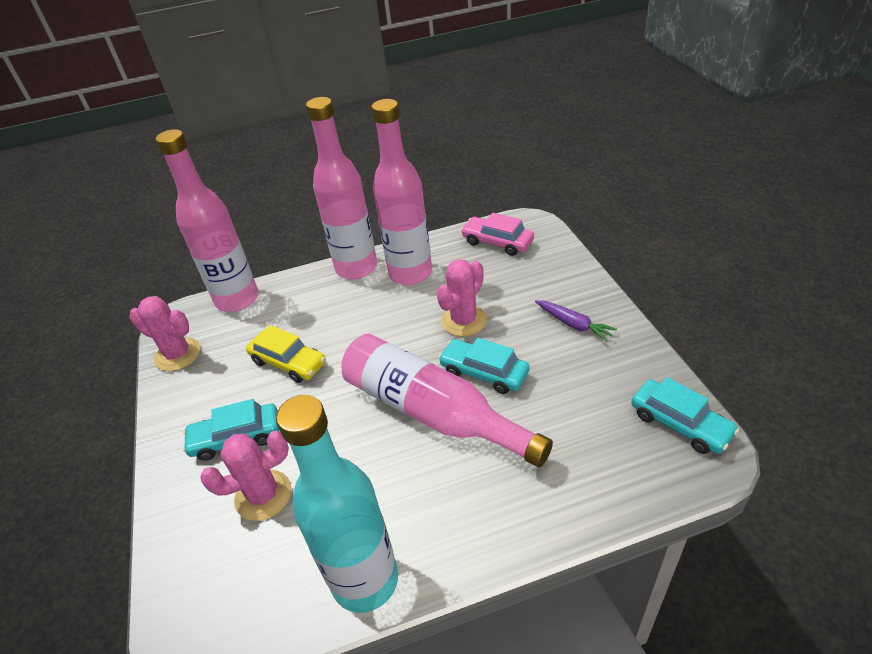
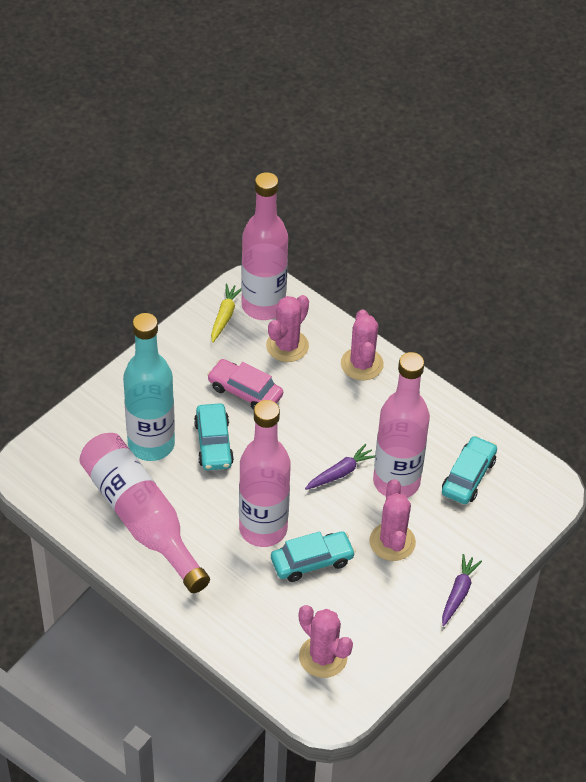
pink cactus: 3 -> 4
purple carrot: 1 -> 2
yellow car: 1 -> 0
yellow carrot: 0 -> 1

